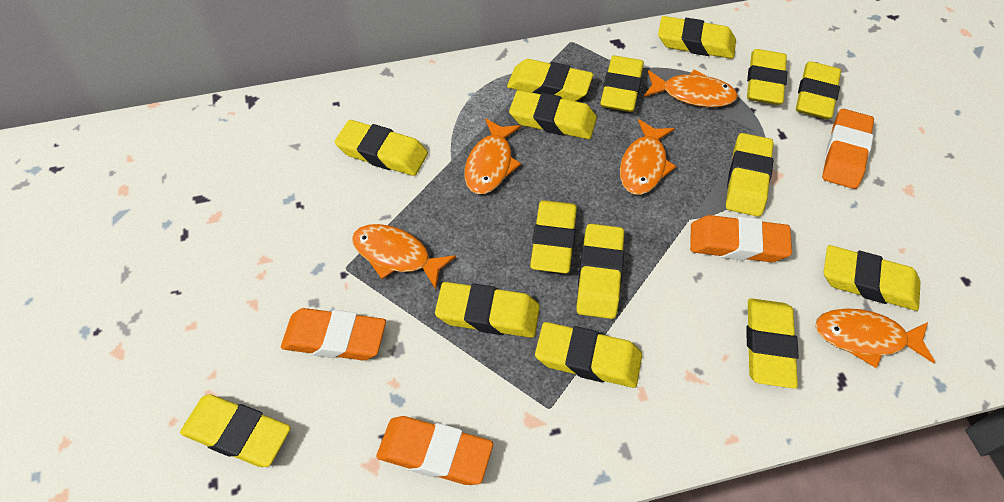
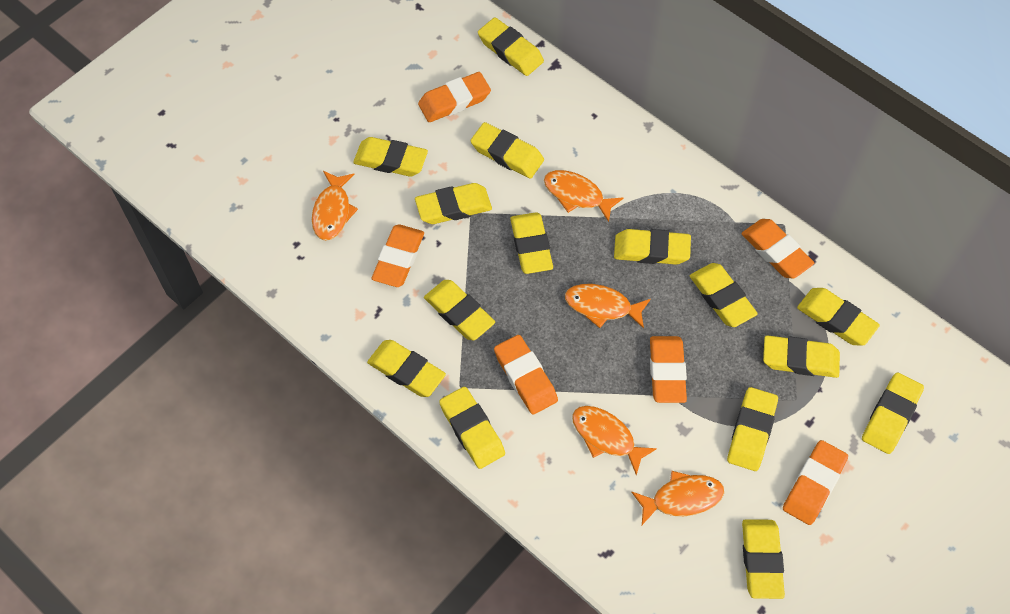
orange eraser: 4 -> 6

